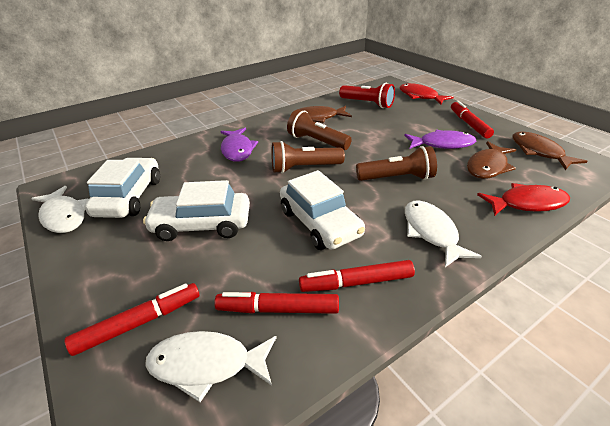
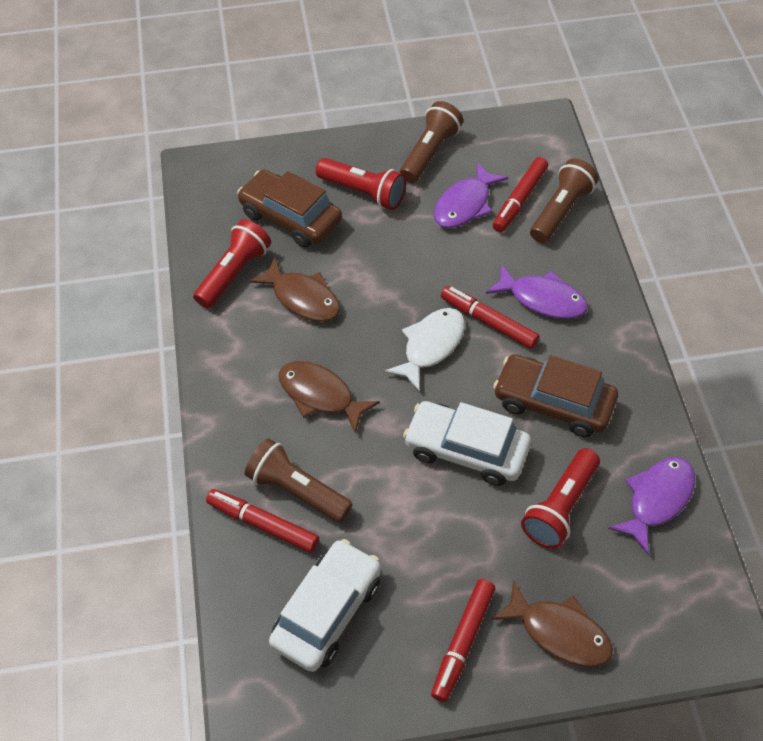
brown car: 0 -> 2
purple fish: 2 -> 3
red fish: 2 -> 0
red flashlight: 1 -> 3
white car: 3 -> 2
white fish: 3 -> 1

